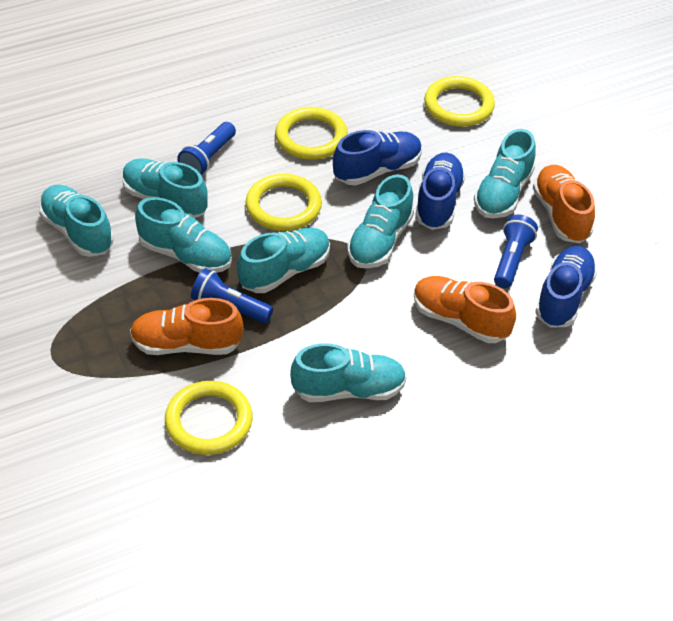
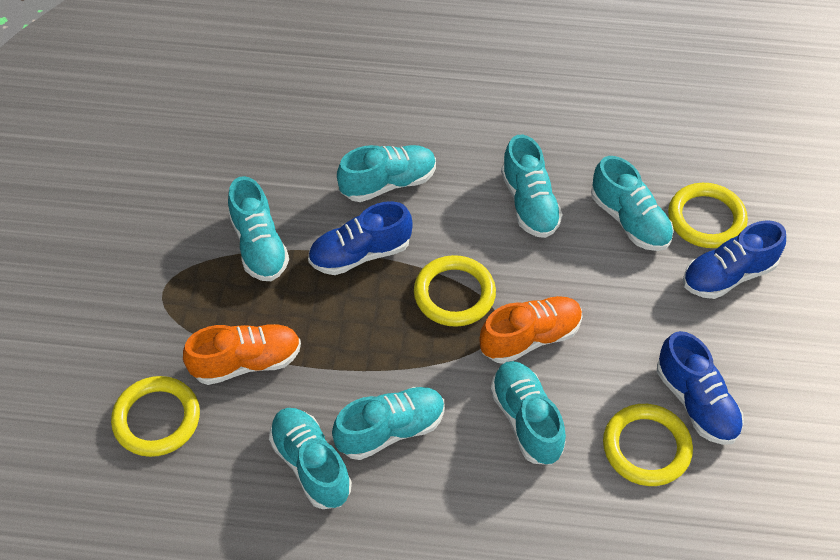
blue flashlight: 3 -> 0
orange shoe: 3 -> 2

